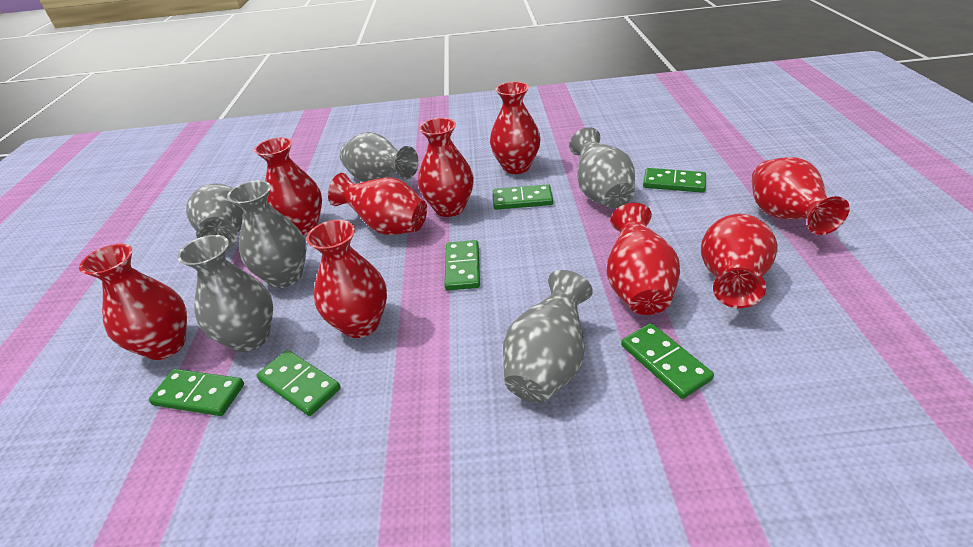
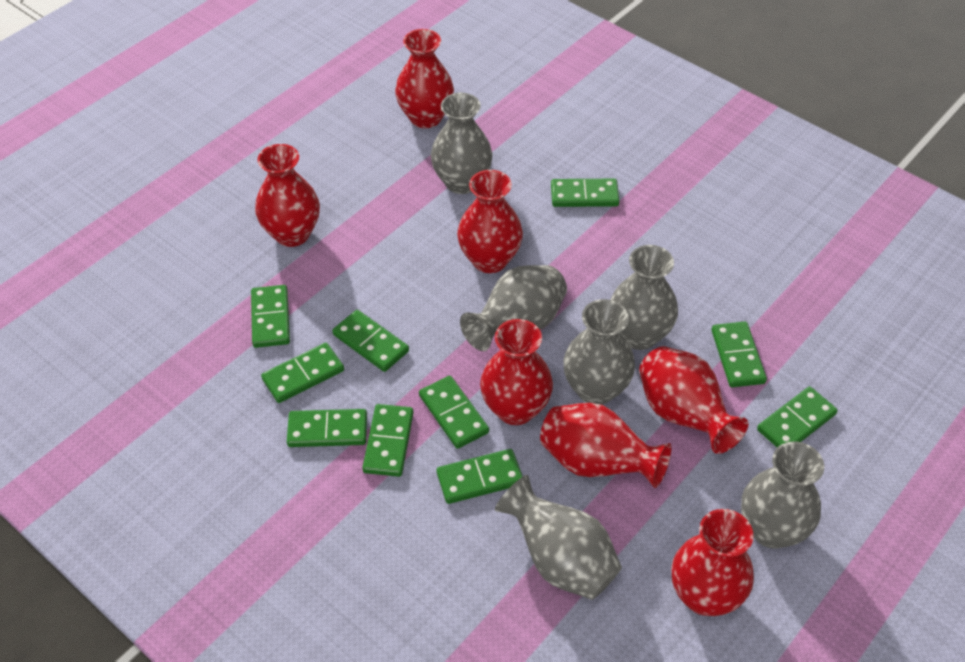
green domino: 6 -> 10
red vase: 9 -> 7

